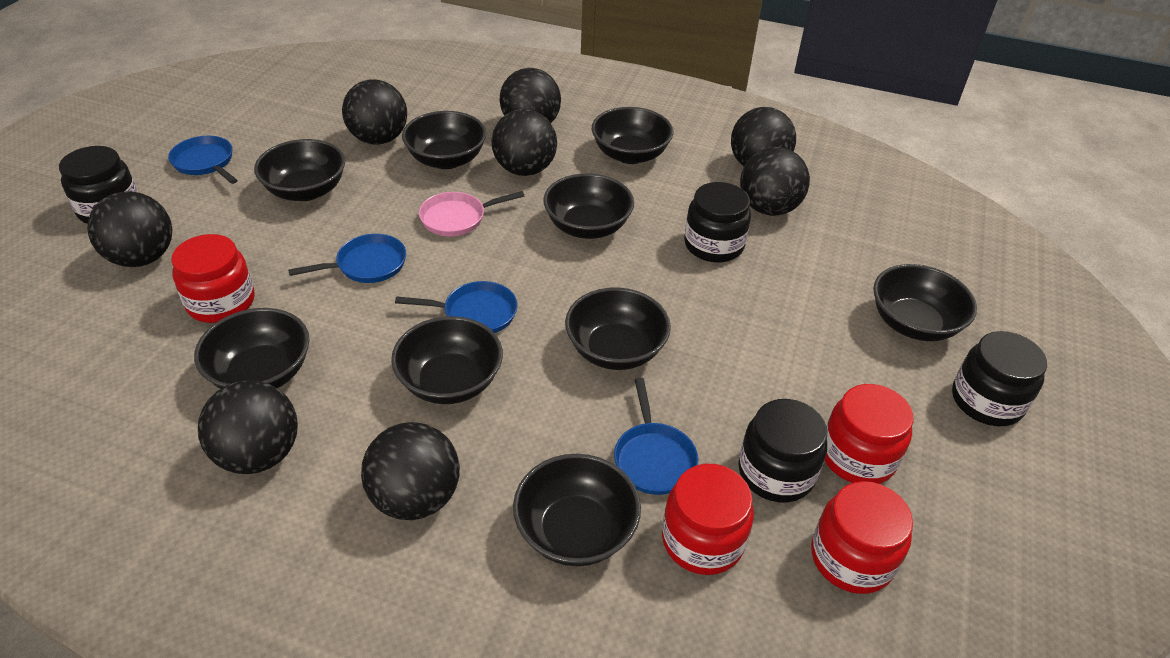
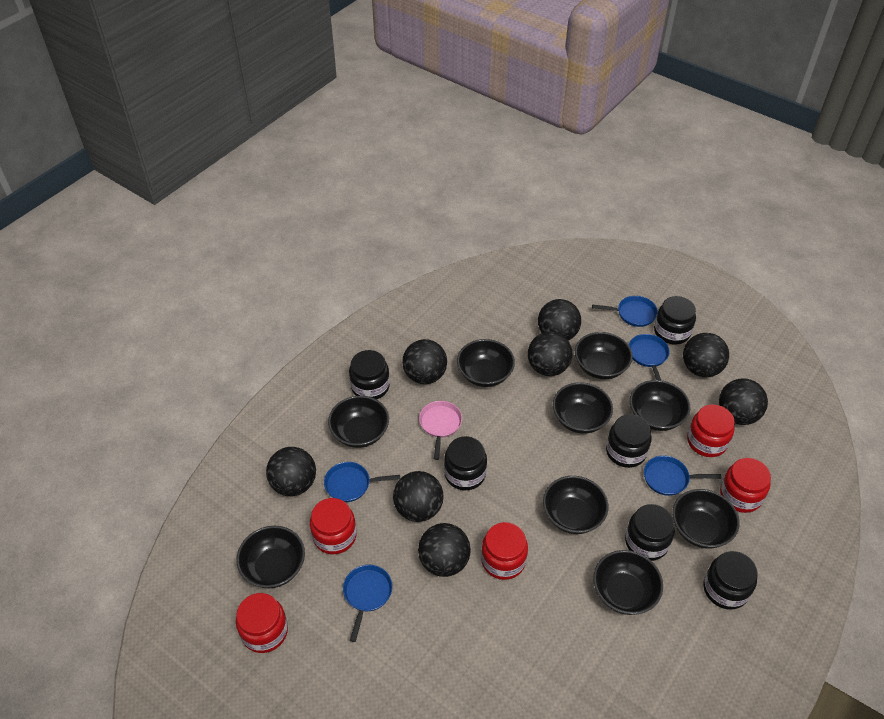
black jar: 4 -> 6
blue pan: 4 -> 5
red jar: 4 -> 5

